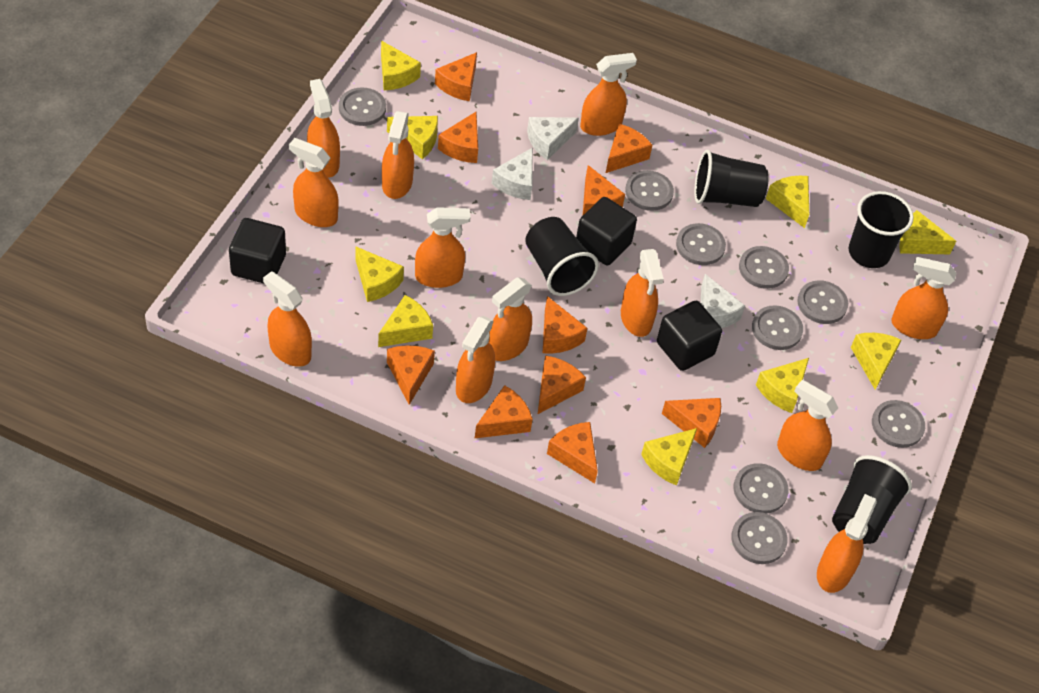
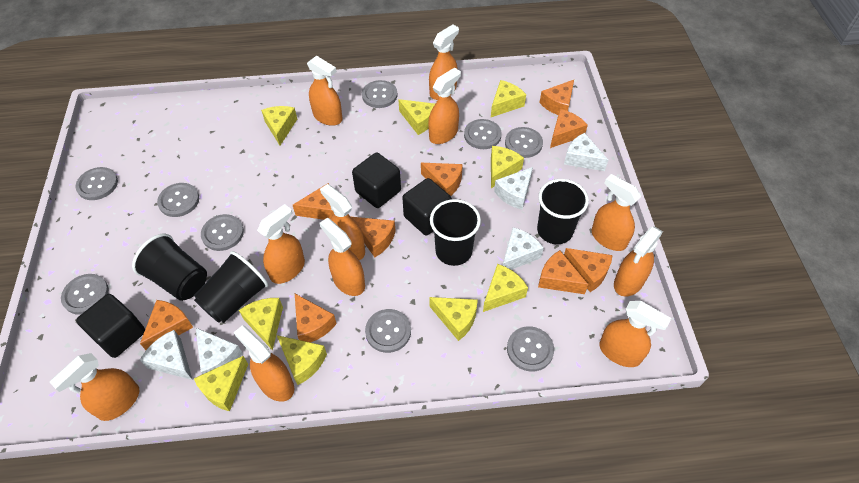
orange cheese: 10 -> 9
orange spray bottle: 12 -> 11
white cheese: 3 -> 5

